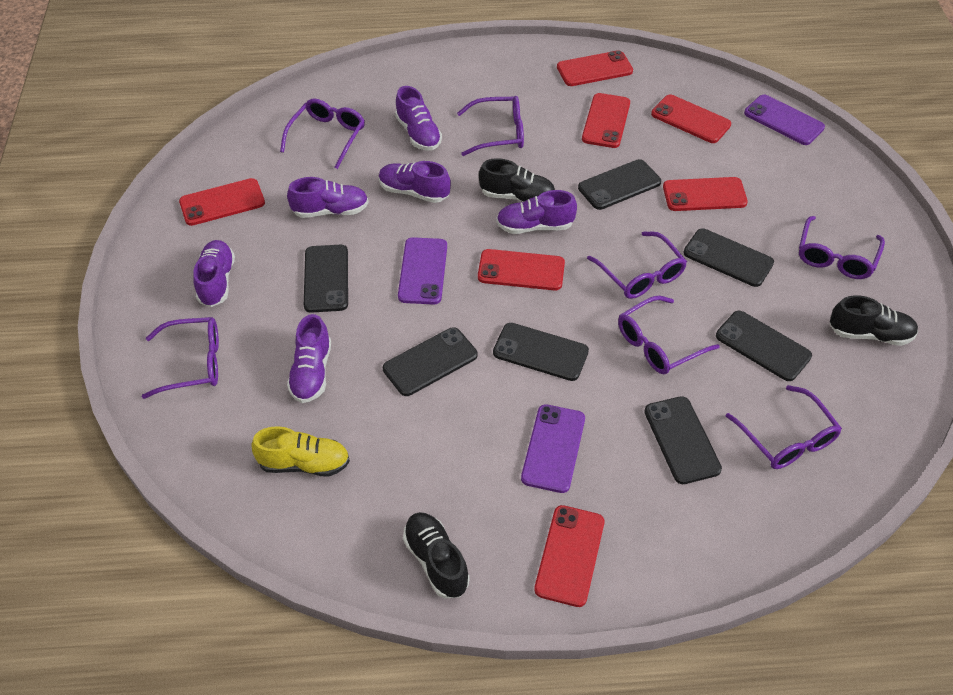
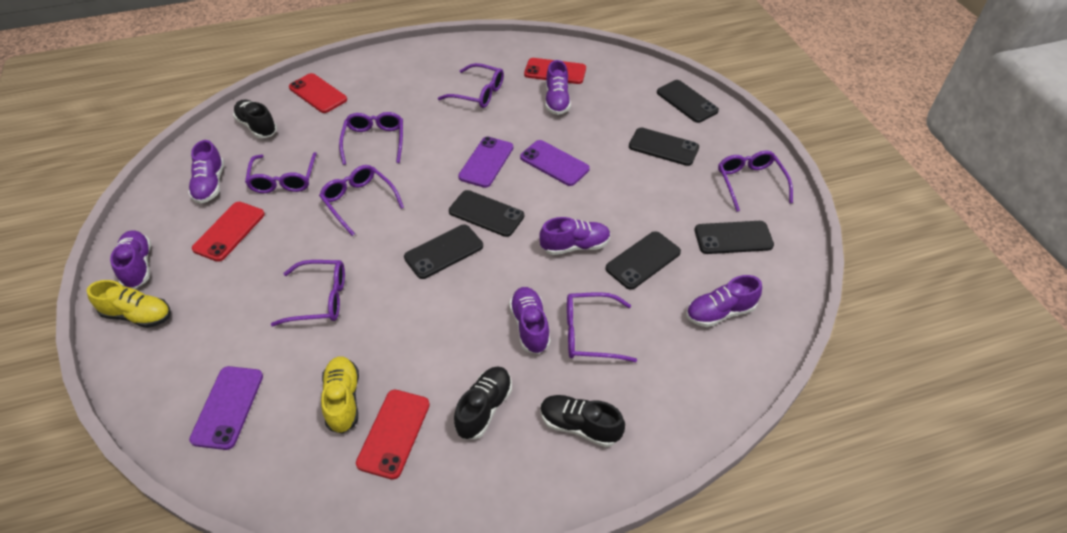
black phone: 7 -> 6
red phone: 7 -> 4
yellow shoe: 1 -> 2

